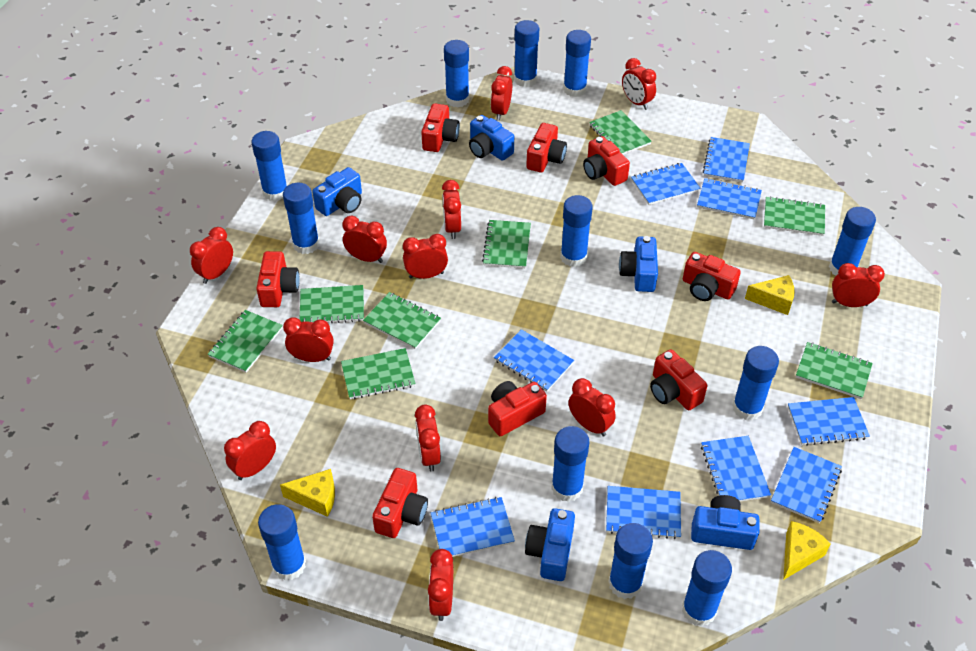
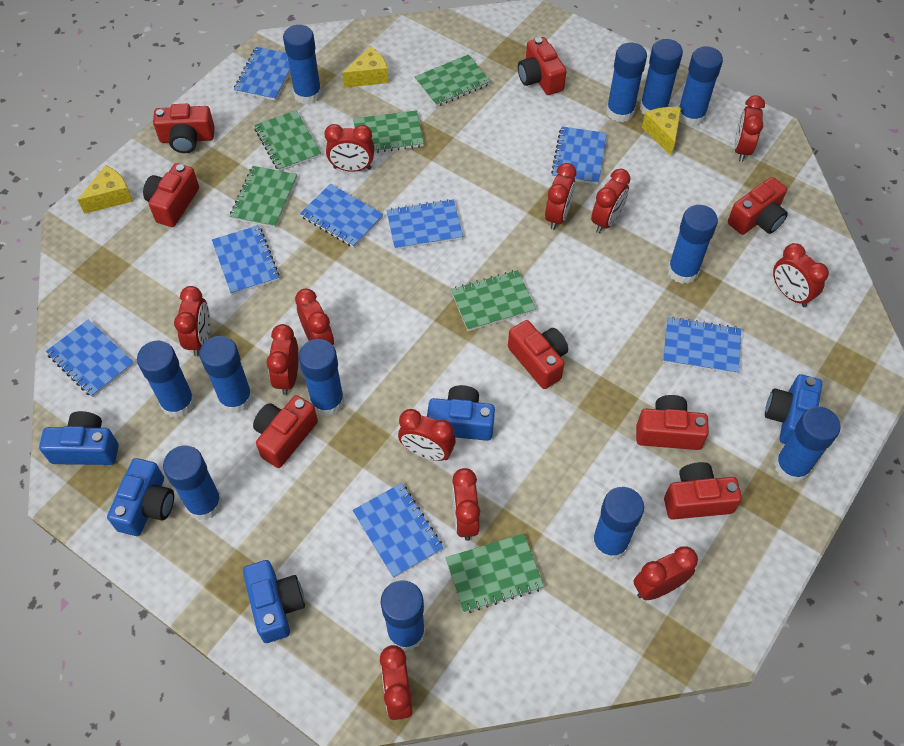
blue notebook: 9 -> 8
green notebook: 8 -> 6

